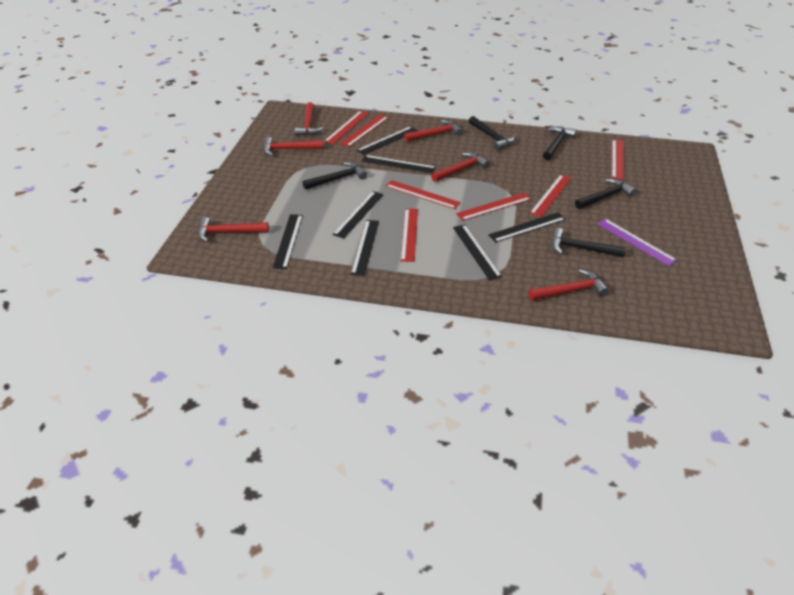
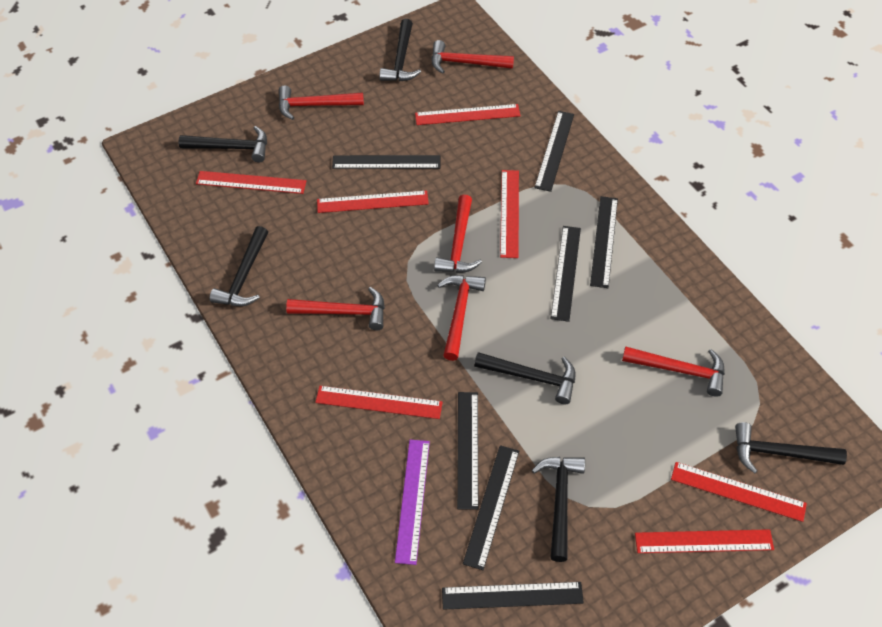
black hammer: 5 -> 6

